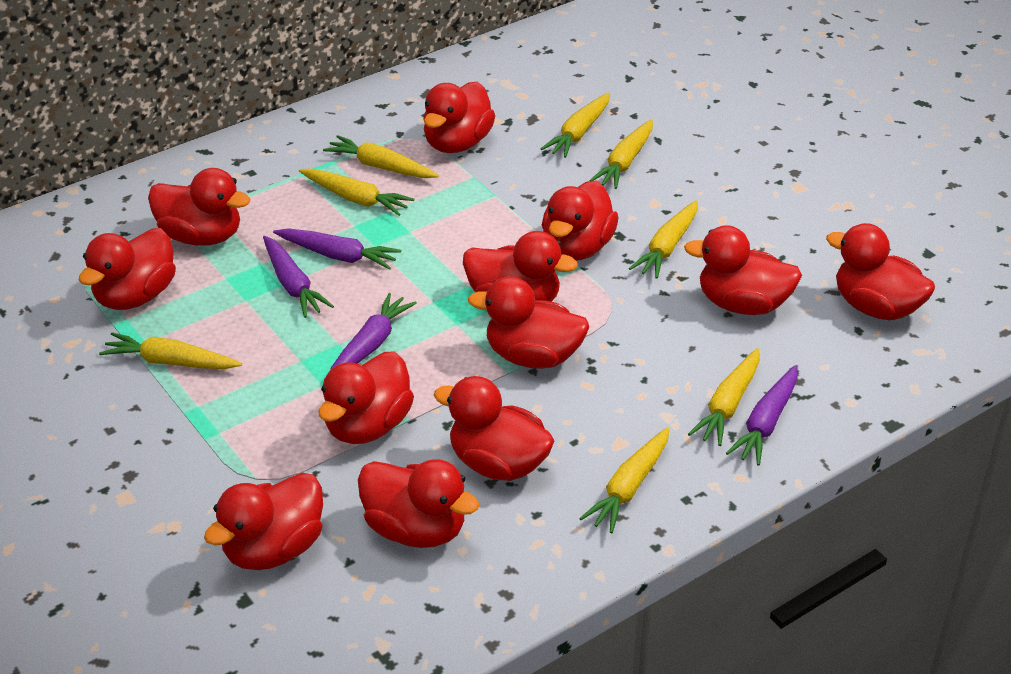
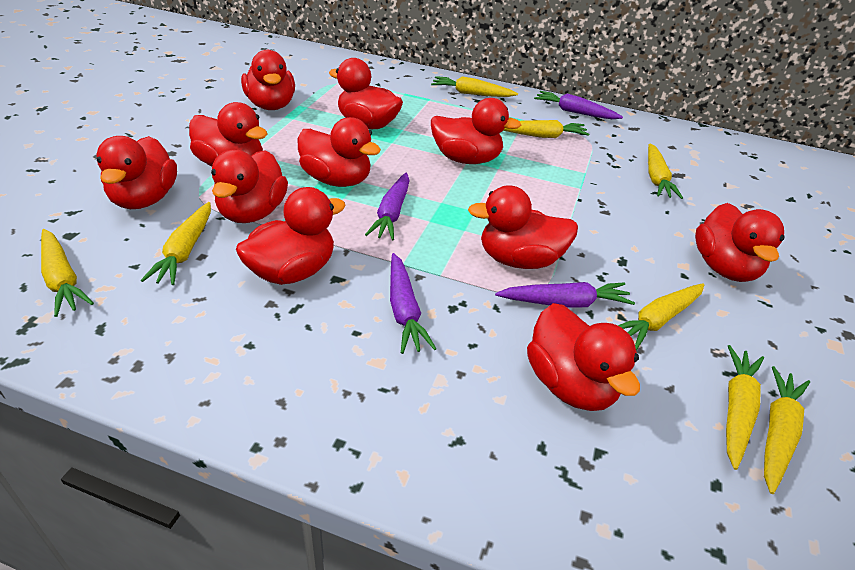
red duck: 12 -> 11

